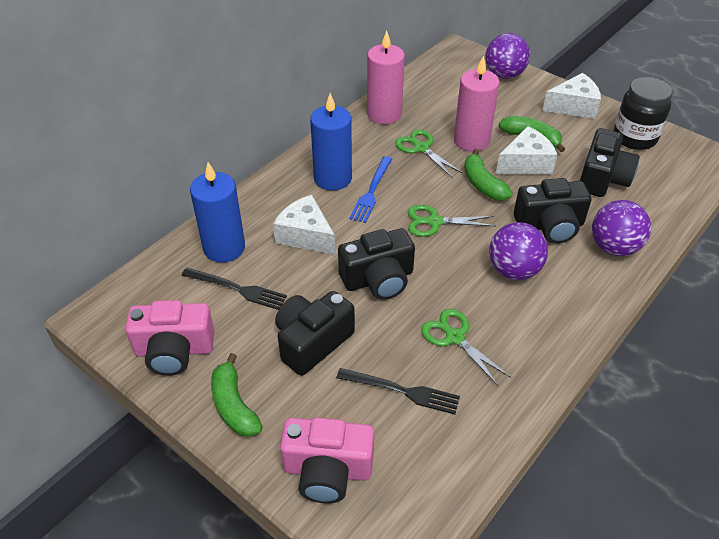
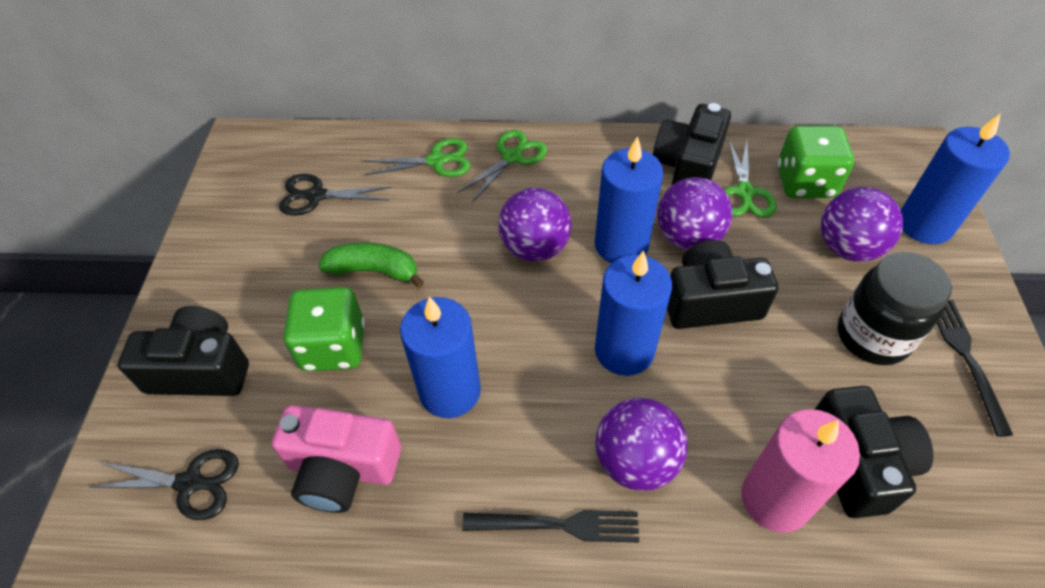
black scissors: 0 -> 2
blue candle: 2 -> 4
blue fork: 1 -> 0
green banana: 3 -> 1
green dice: 0 -> 2
pink camera: 2 -> 1
pink candle: 2 -> 1
purple ball: 3 -> 4
white cheese: 3 -> 0

